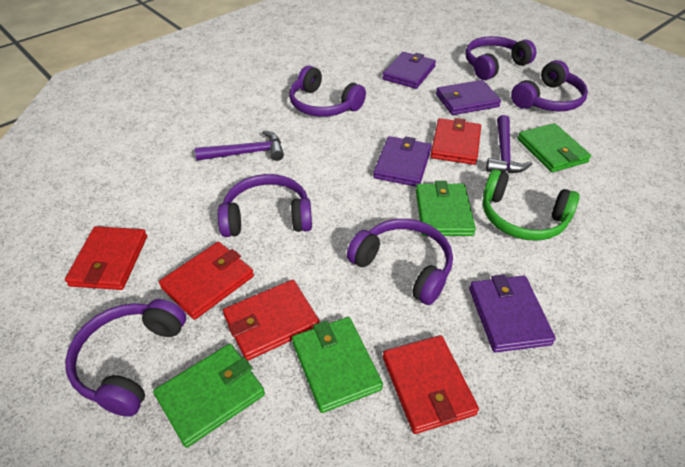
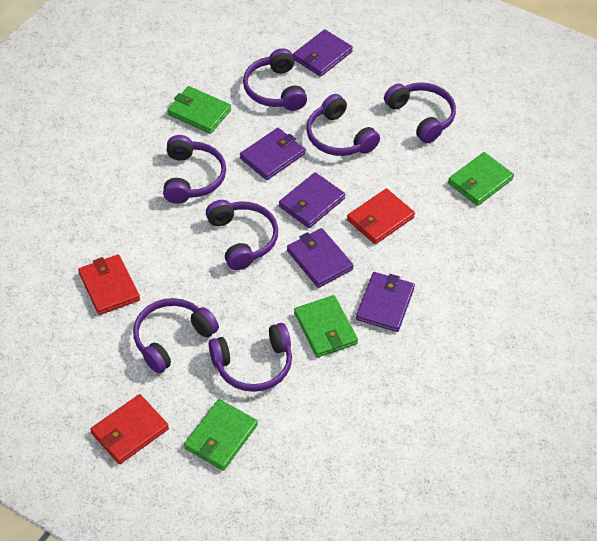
green headphones: 1 -> 0
purple hammer: 2 -> 0
purple headphones: 6 -> 7
purple wallet: 4 -> 5
red wallet: 5 -> 3

